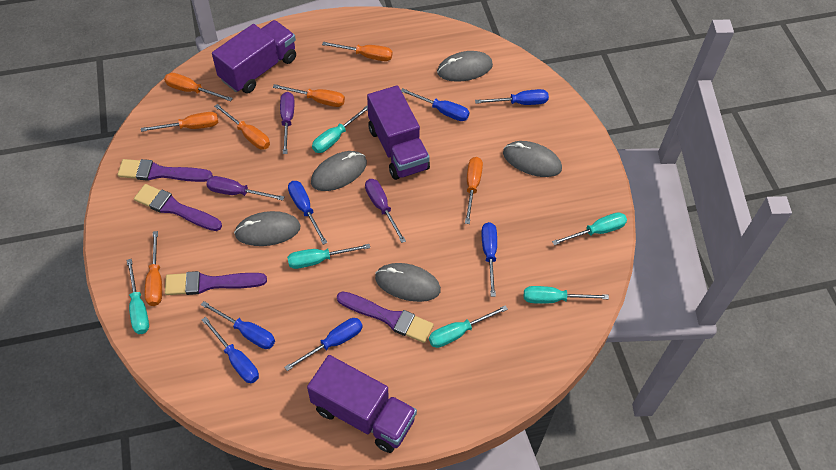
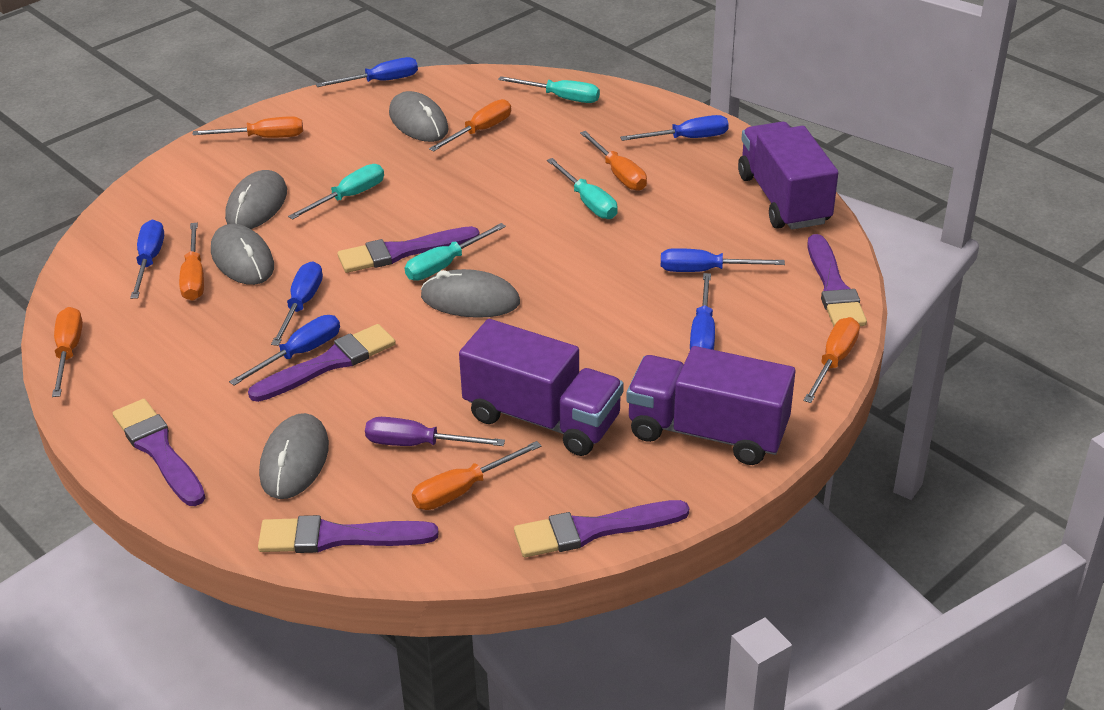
purple brush: 4 -> 6
purple screwdriver: 3 -> 1
turquoise screwdriver: 6 -> 4

